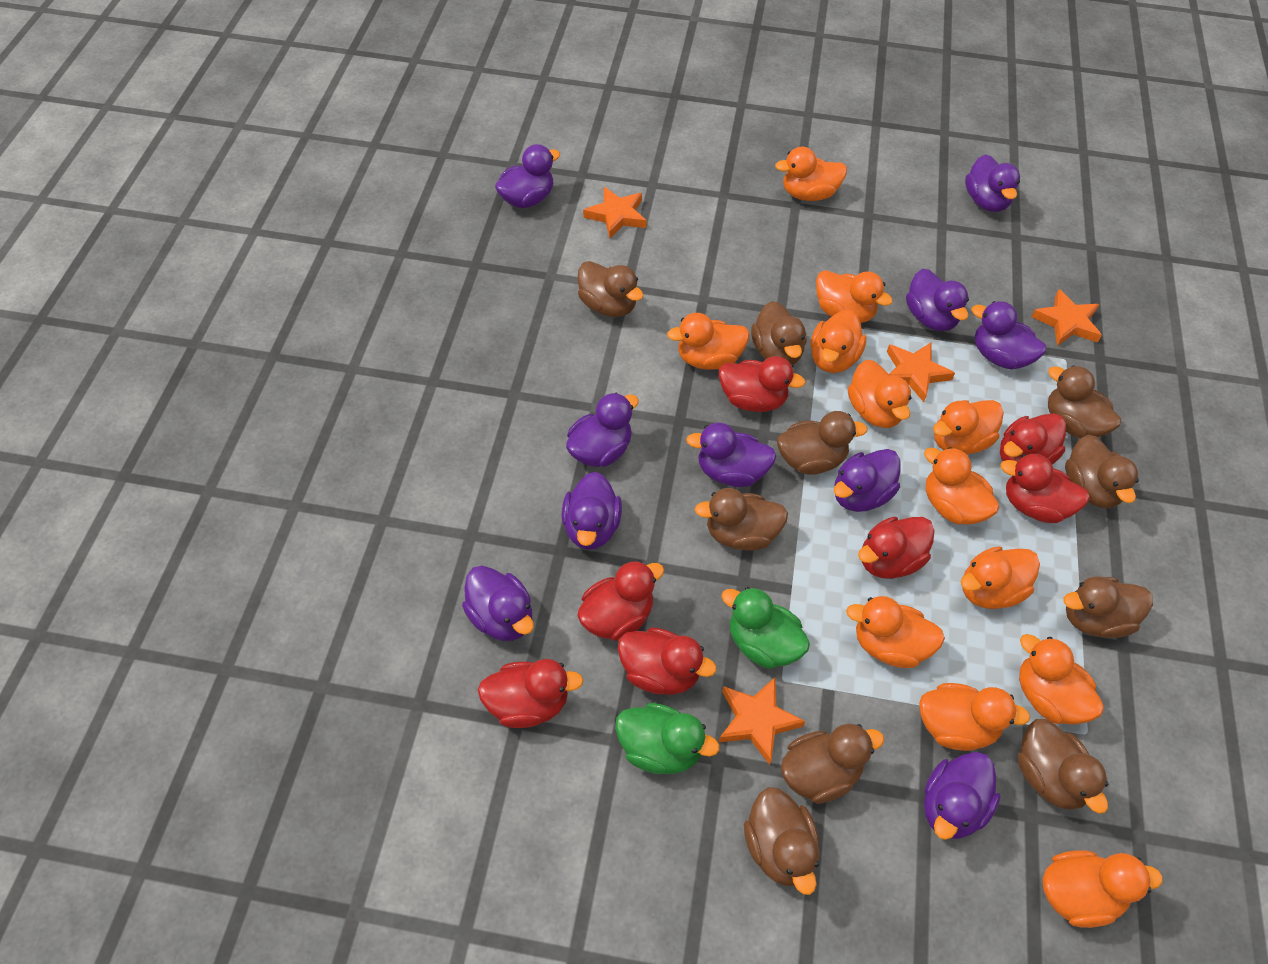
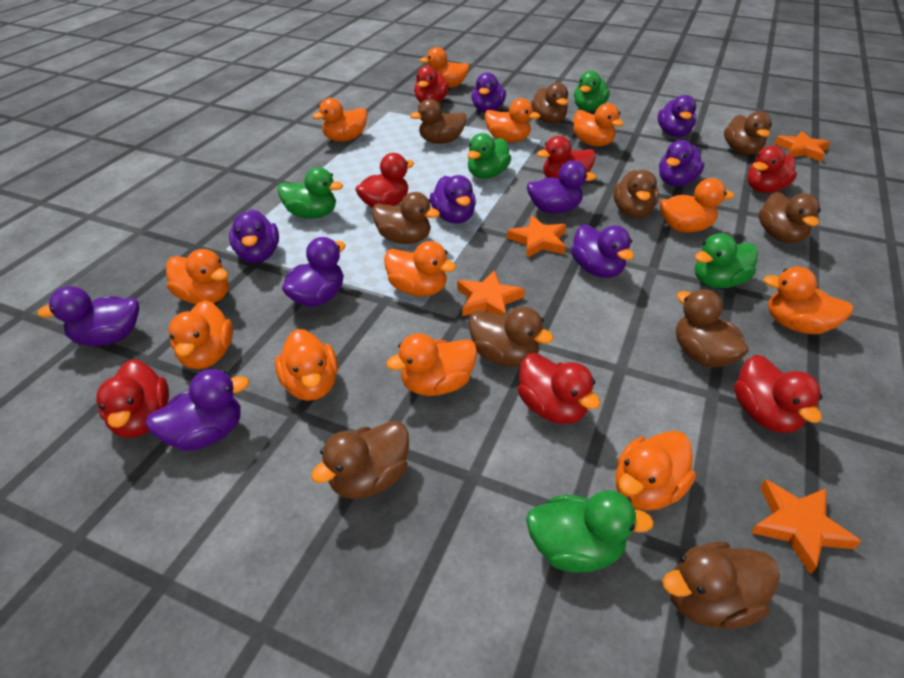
green duck: 2 -> 5

